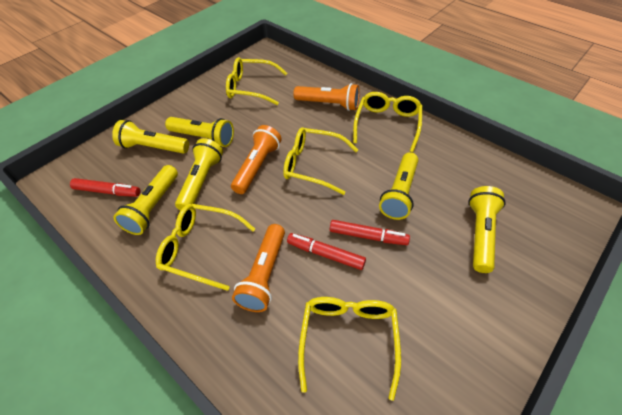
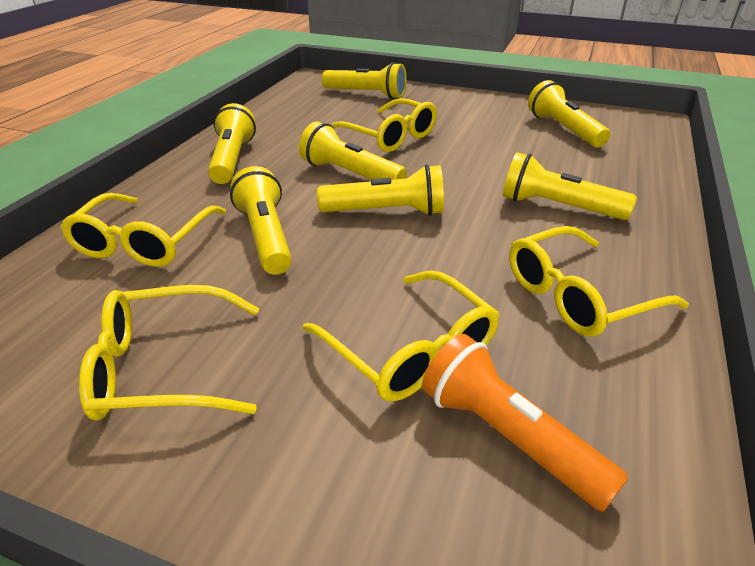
orange flashlight: 3 -> 1
red marker: 3 -> 0
yellow flashlight: 6 -> 7

